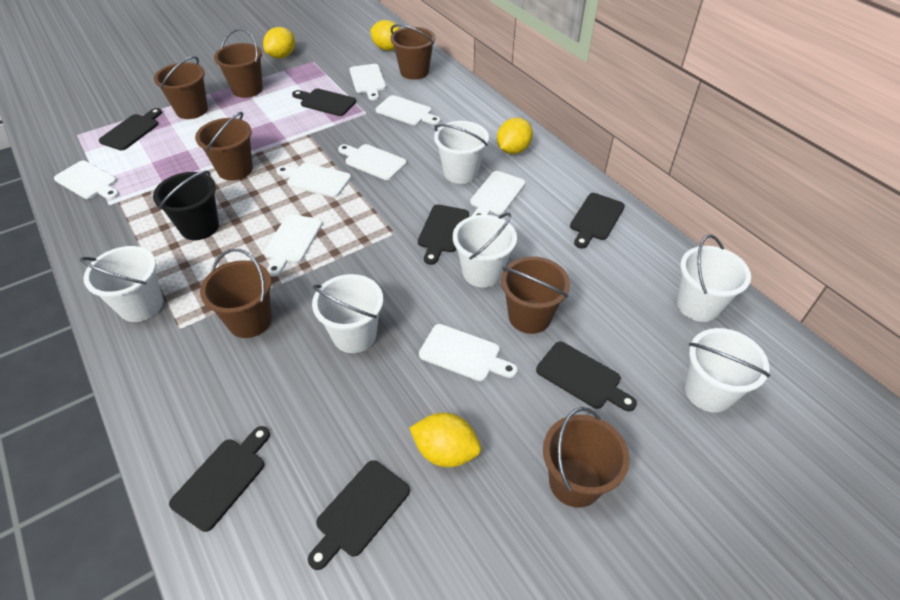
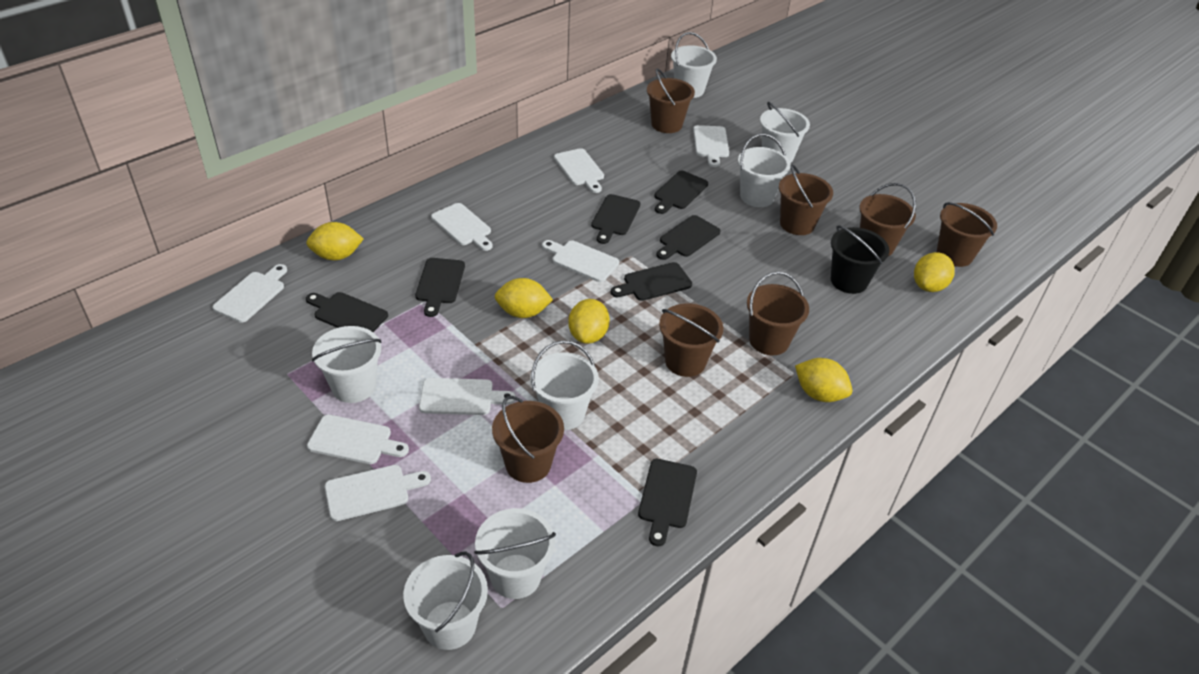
white bucket: 6 -> 7
yellow lemon: 4 -> 5

